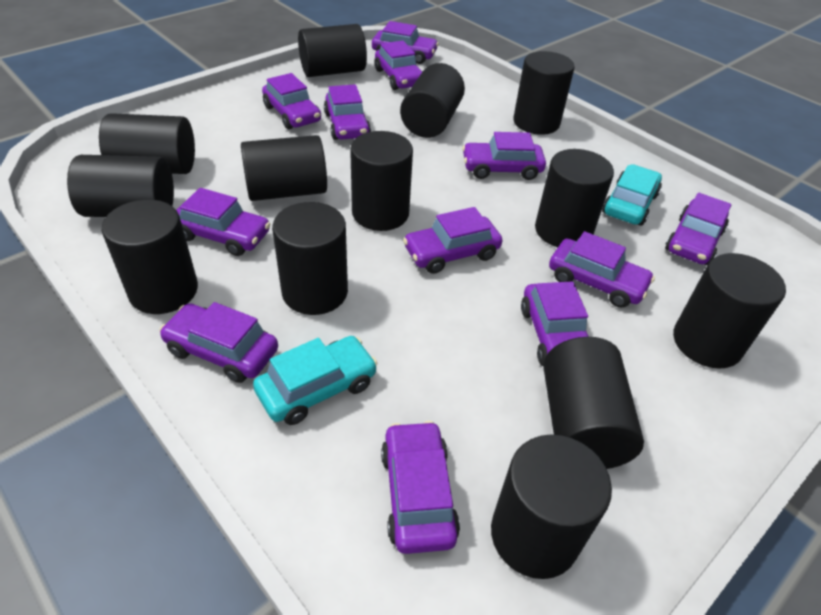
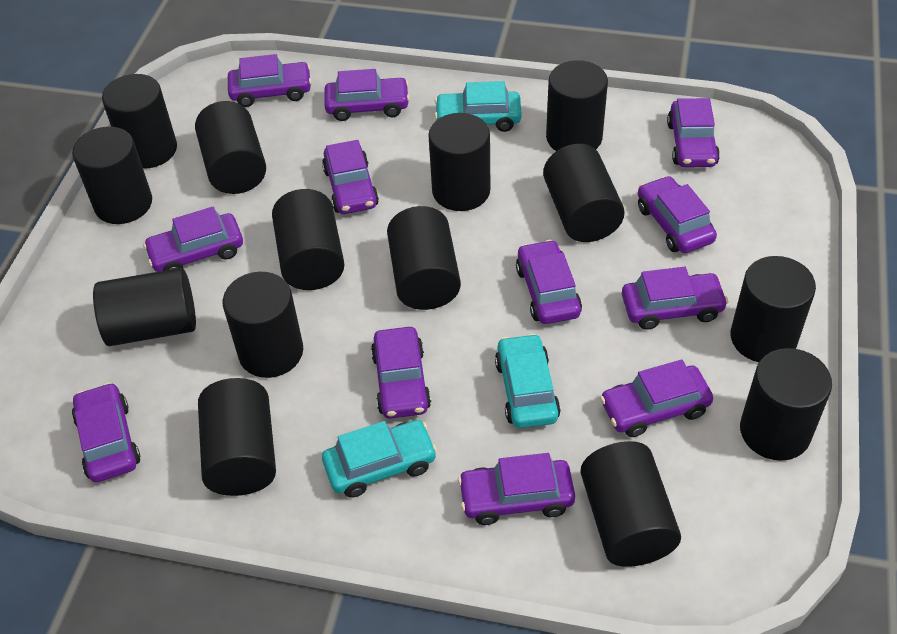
black cylinder: 13 -> 14
turquoise car: 2 -> 3

